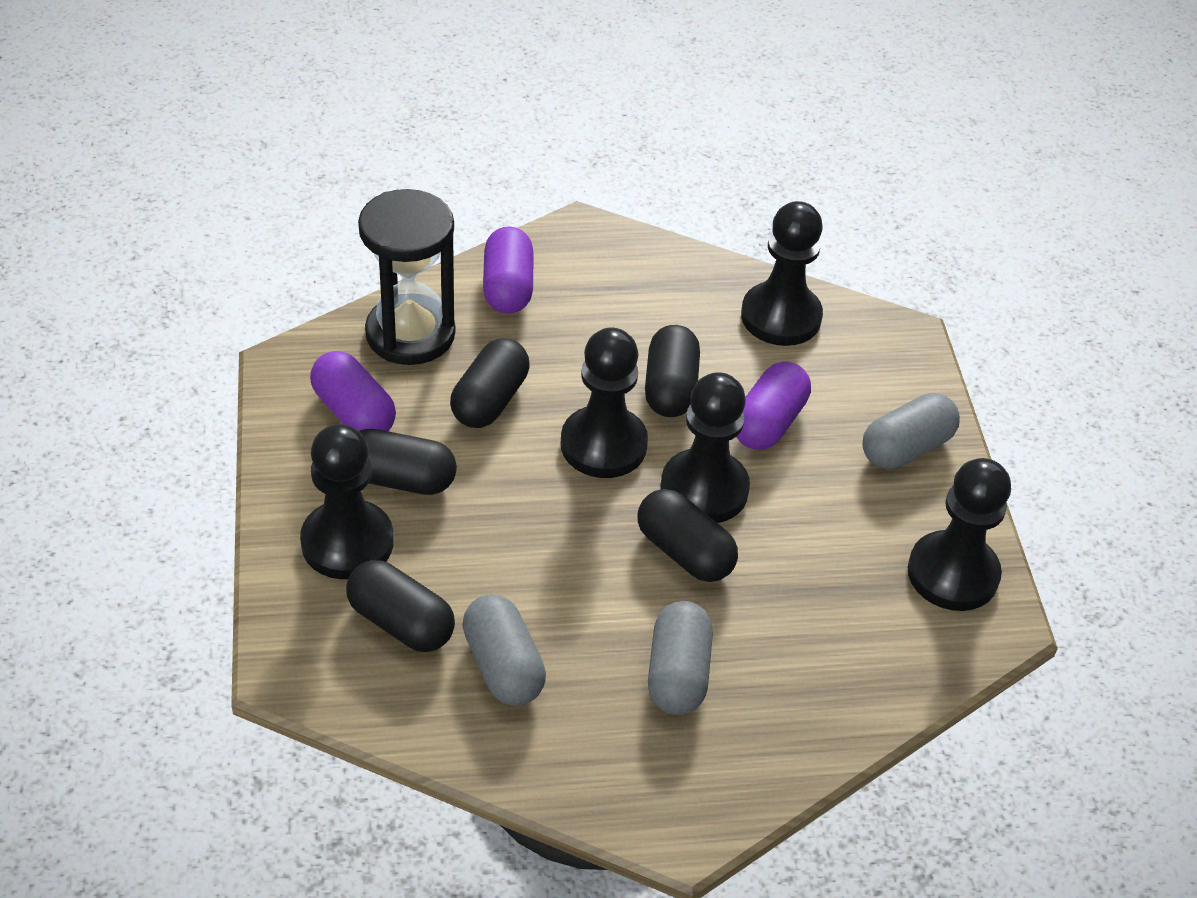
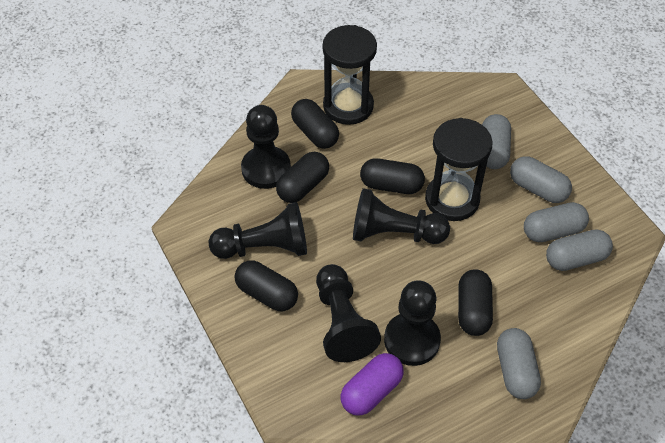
black hourglass: 1 -> 2
grey capsule: 3 -> 5
purple capsule: 3 -> 1

